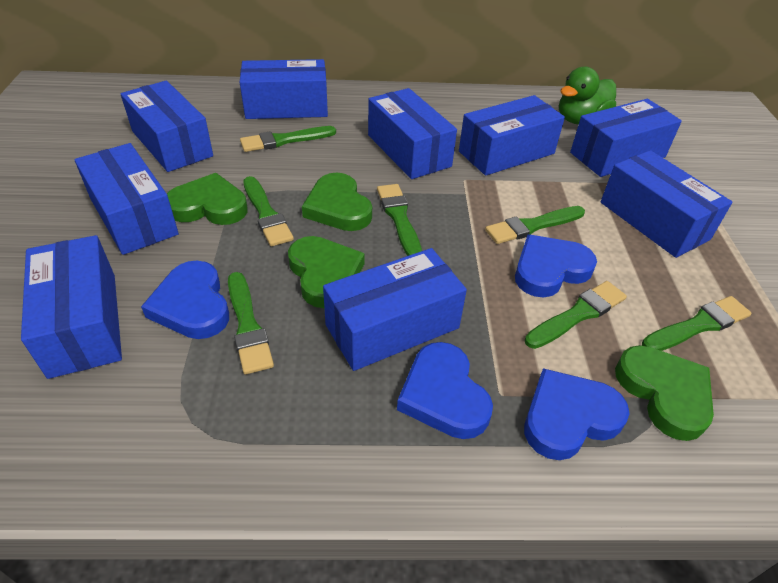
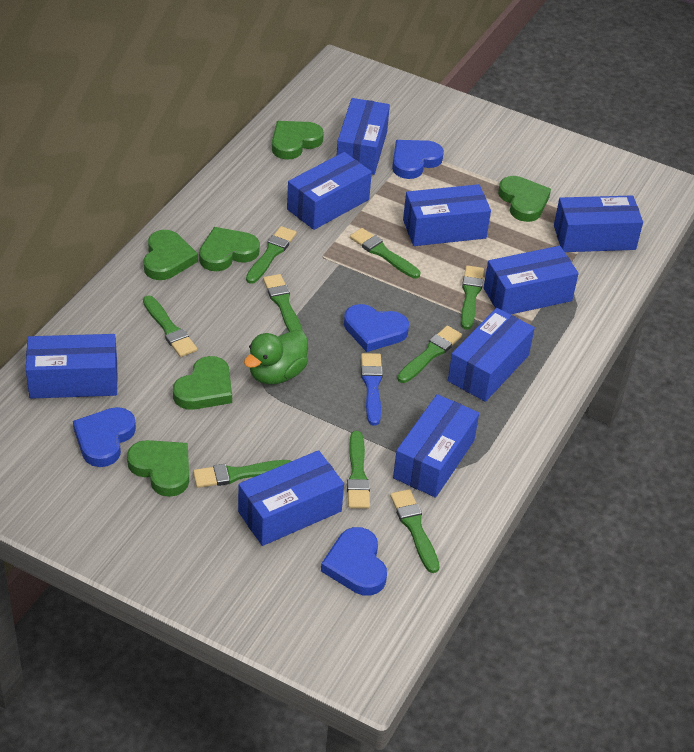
blue brush: 0 -> 1
green brush: 7 -> 9
green heart: 4 -> 6

